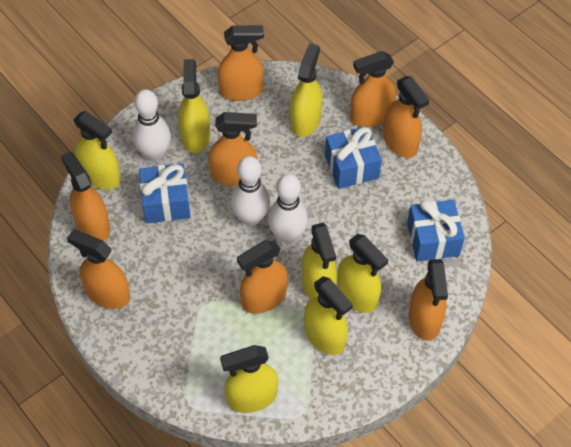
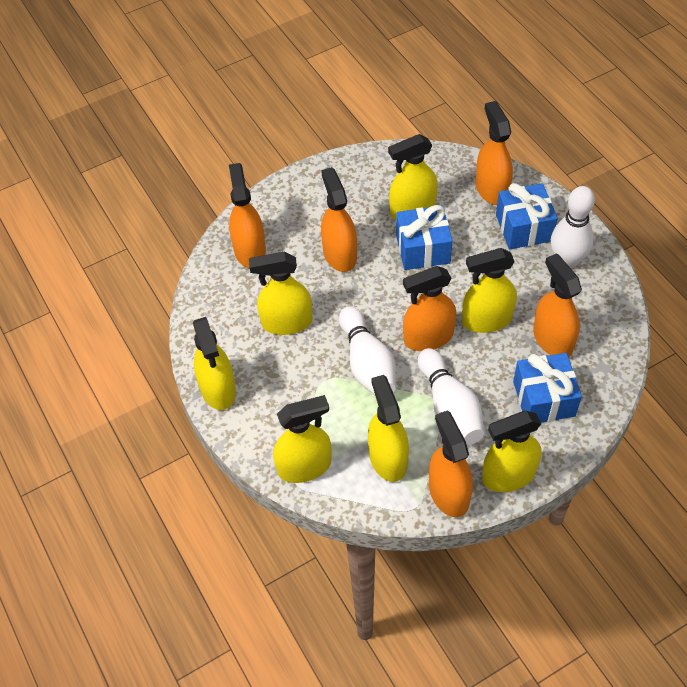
orange spray bottle: 8 -> 6

